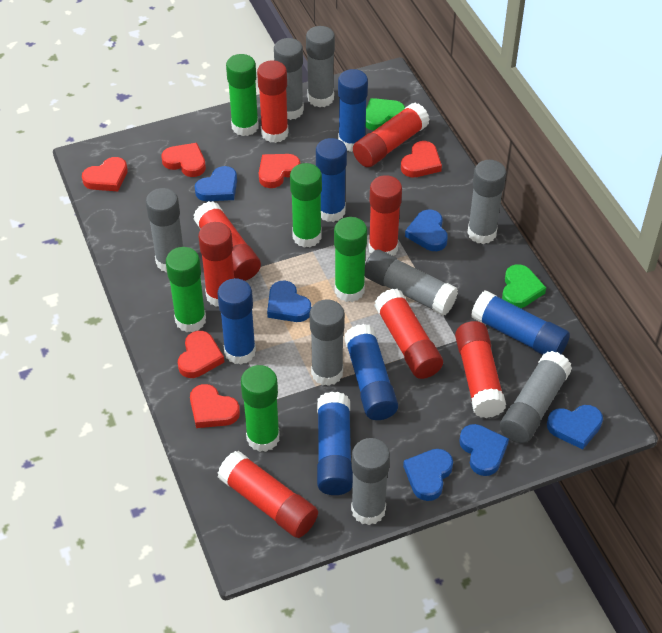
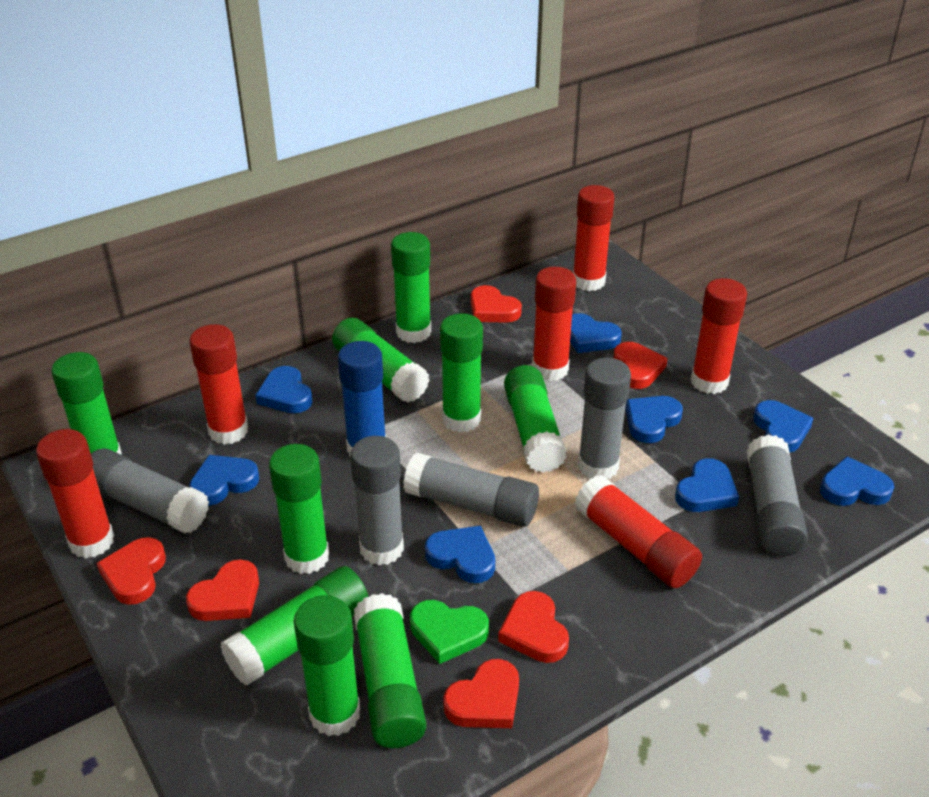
blue glue stick: 6 -> 1
blue heart: 6 -> 8
green glue stick: 5 -> 9
green heart: 2 -> 1
grey glue stick: 8 -> 5
red glue stick: 8 -> 6

